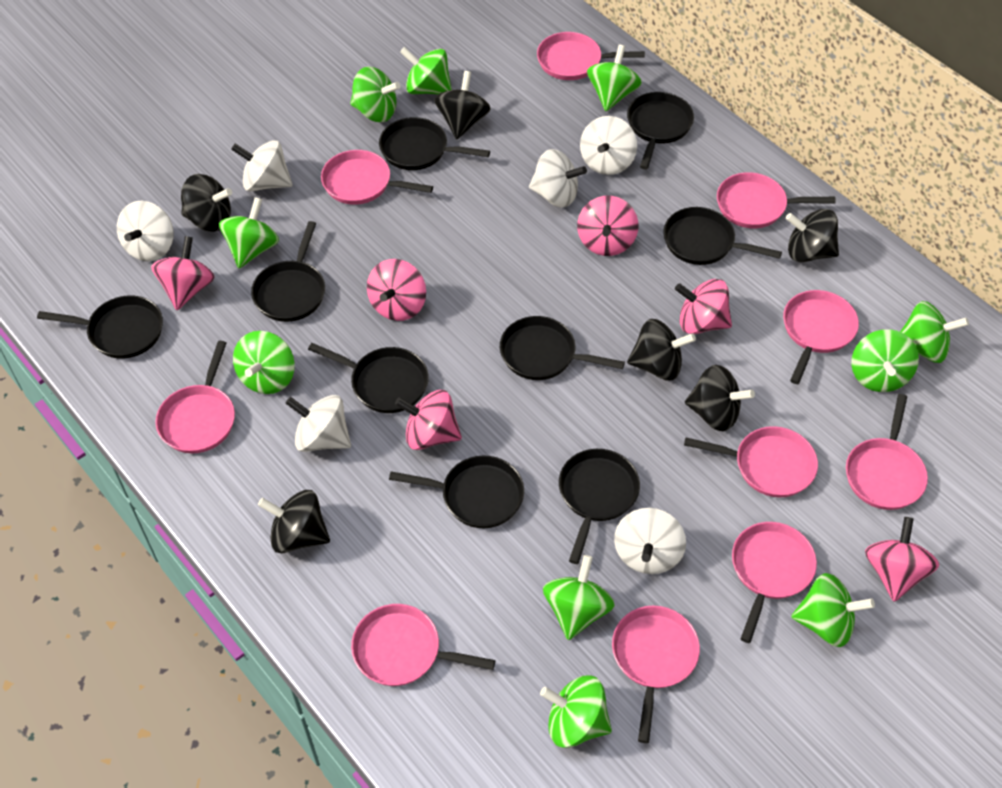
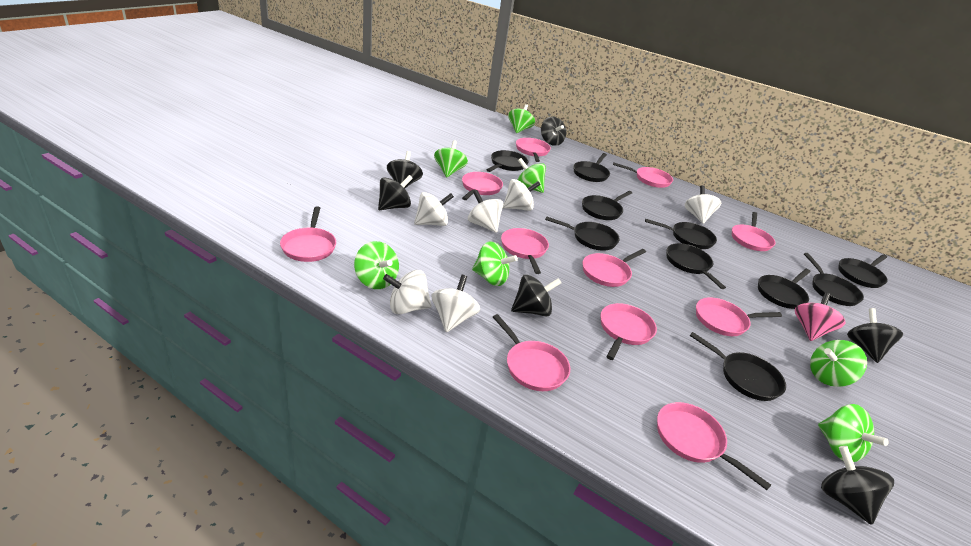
black pan: 9 -> 10
green spinning top: 10 -> 7
pink pan: 10 -> 11
pink spinning top: 6 -> 1

